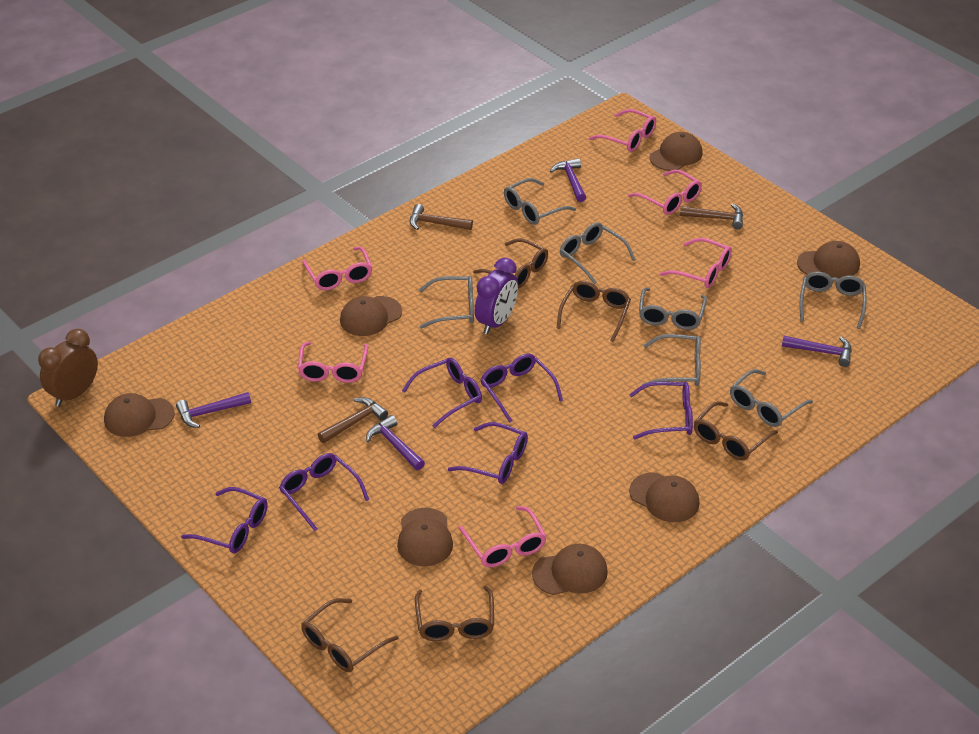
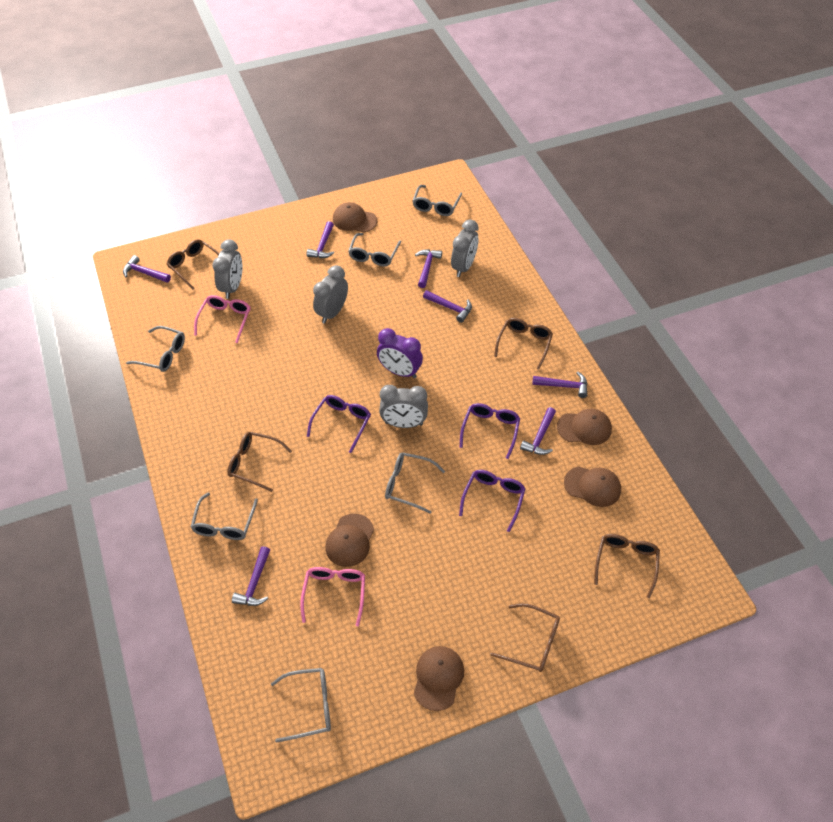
brown cap: 7 -> 5
brown clock: 1 -> 0
brown hammer: 3 -> 0
grey clock: 0 -> 4
grey glasses: 7 -> 6
pink glasses: 6 -> 2
purple glasses: 6 -> 3
purple hammer: 4 -> 7

